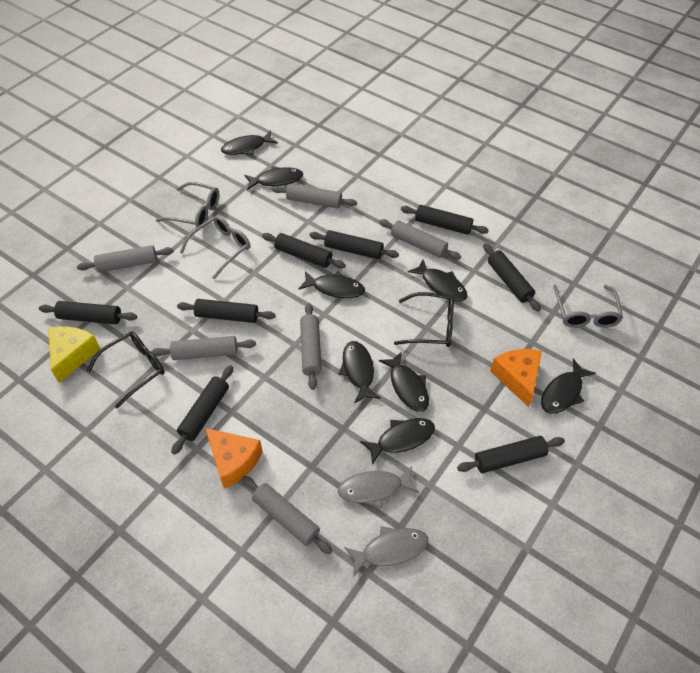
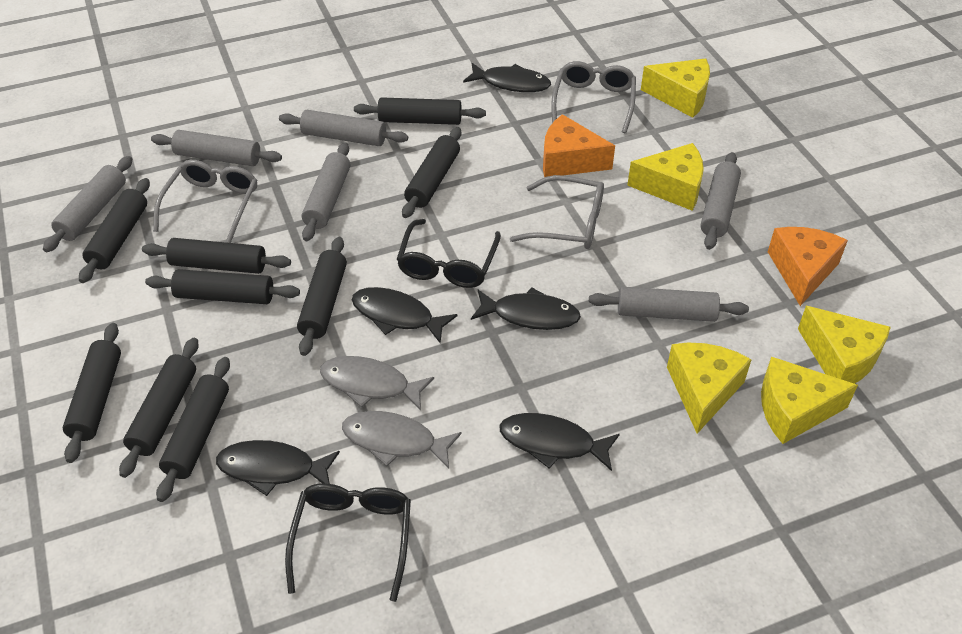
black fish: 8 -> 5
black rolling pin: 8 -> 9
yellow cheese: 1 -> 5

